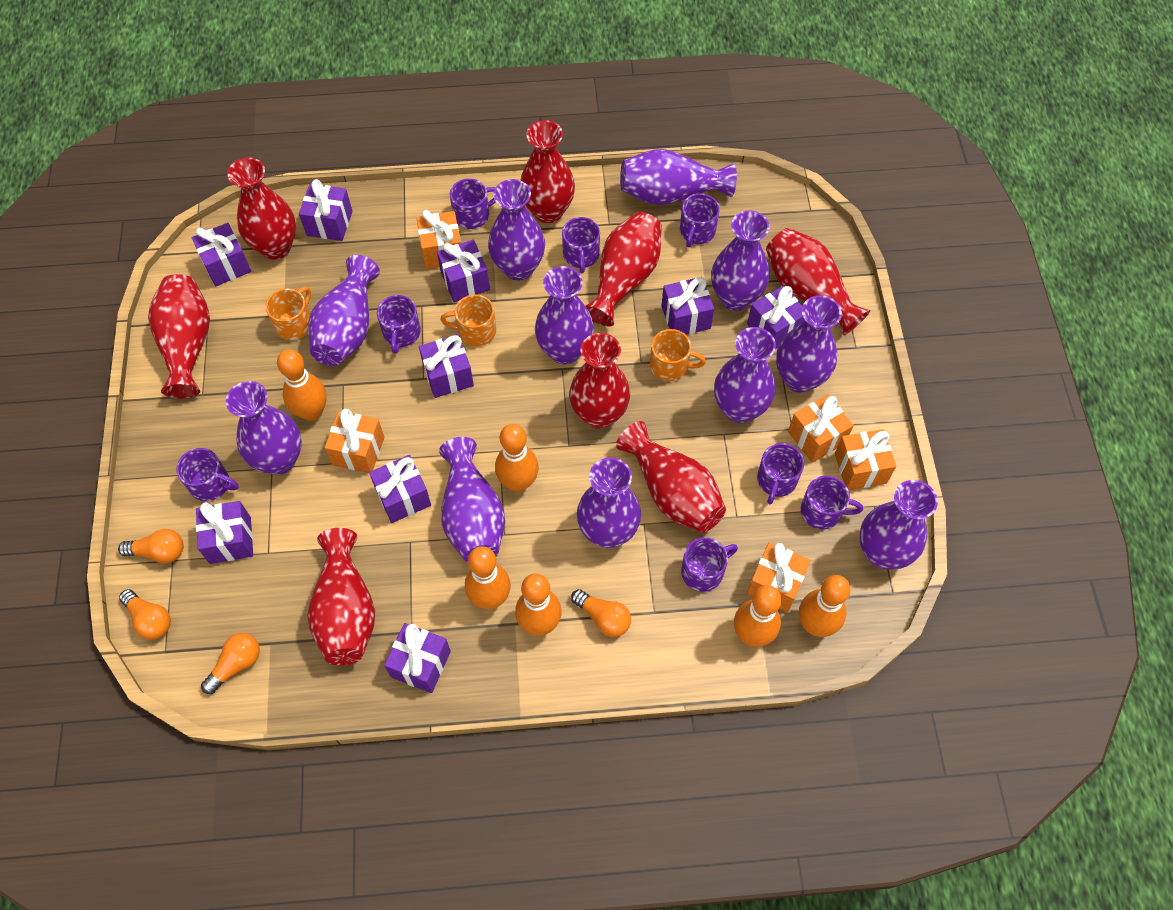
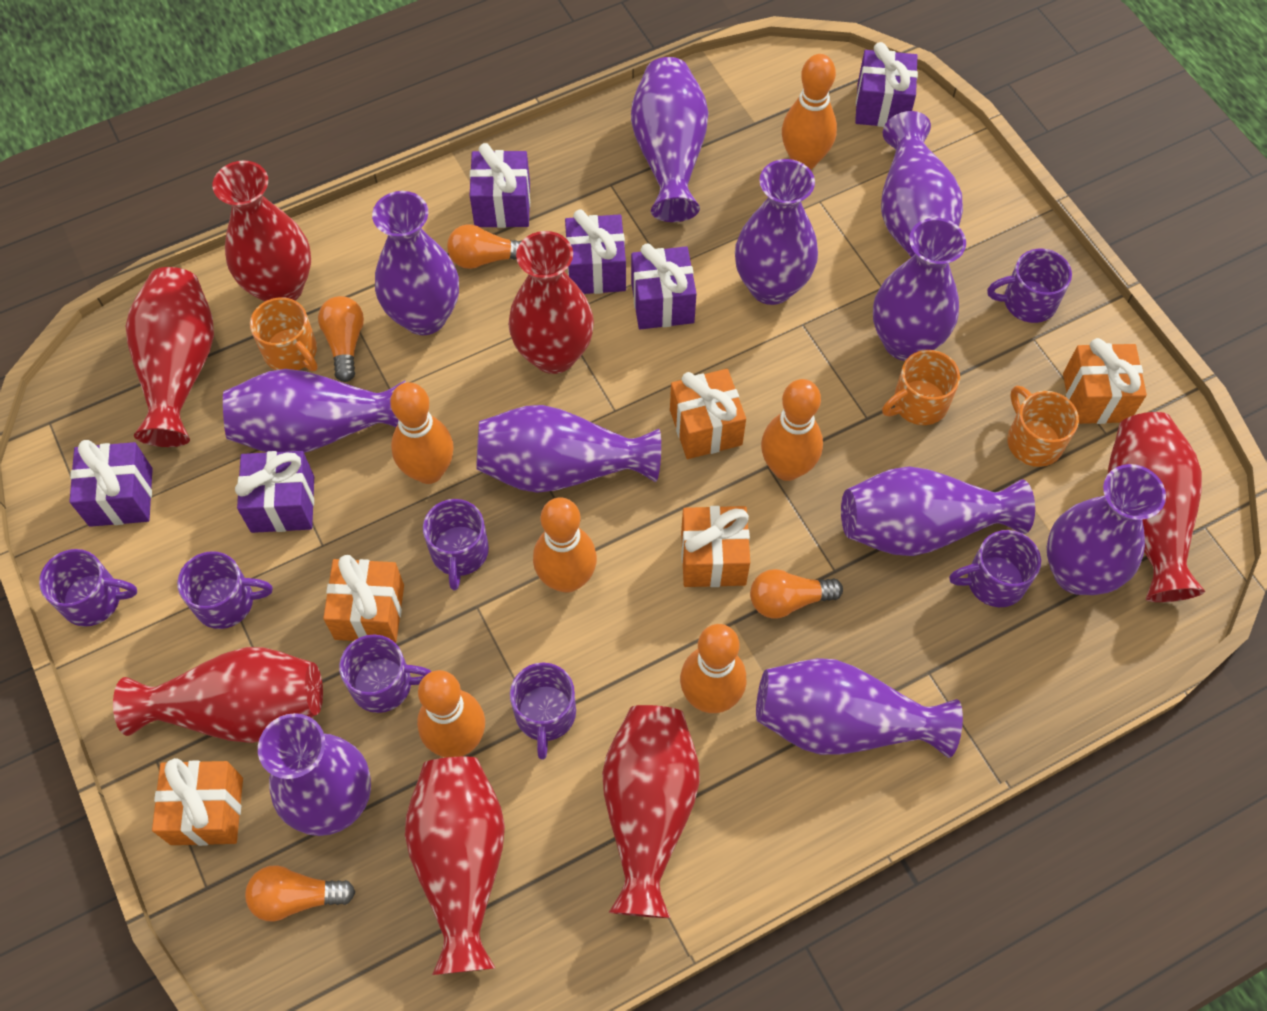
purple gift: 9 -> 6
purple mug: 8 -> 7
red vase: 8 -> 7

